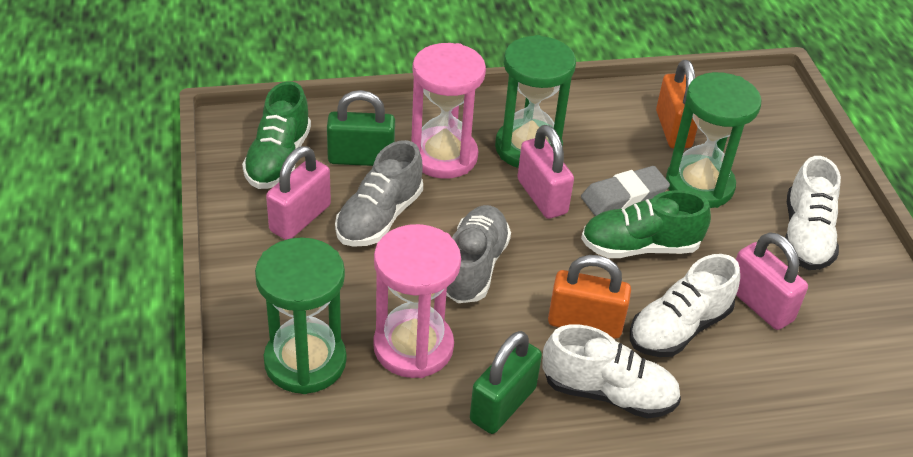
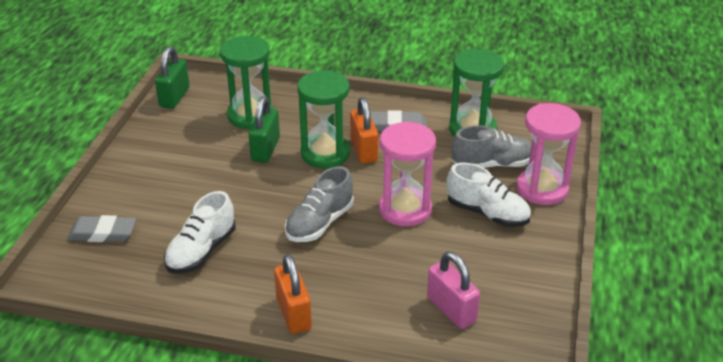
green shoe: 2 -> 0
grey eraser: 1 -> 2
pink padlock: 3 -> 1
white shoe: 3 -> 2

